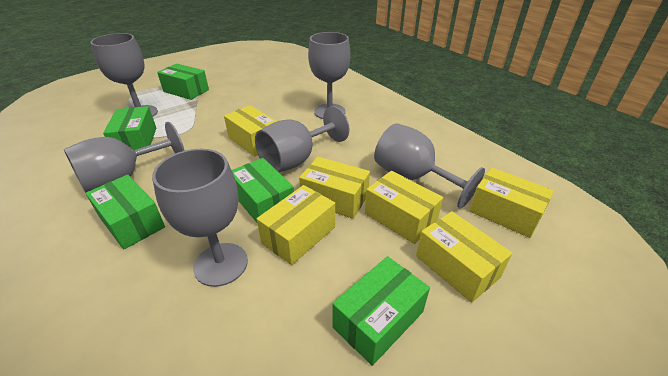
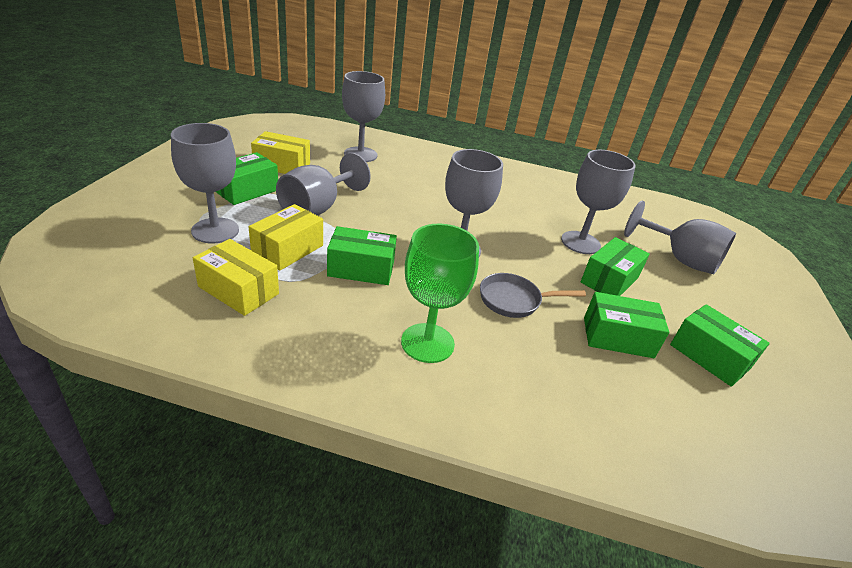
green goblet: 0 -> 1
grey pan: 0 -> 1
yellow box: 6 -> 3

